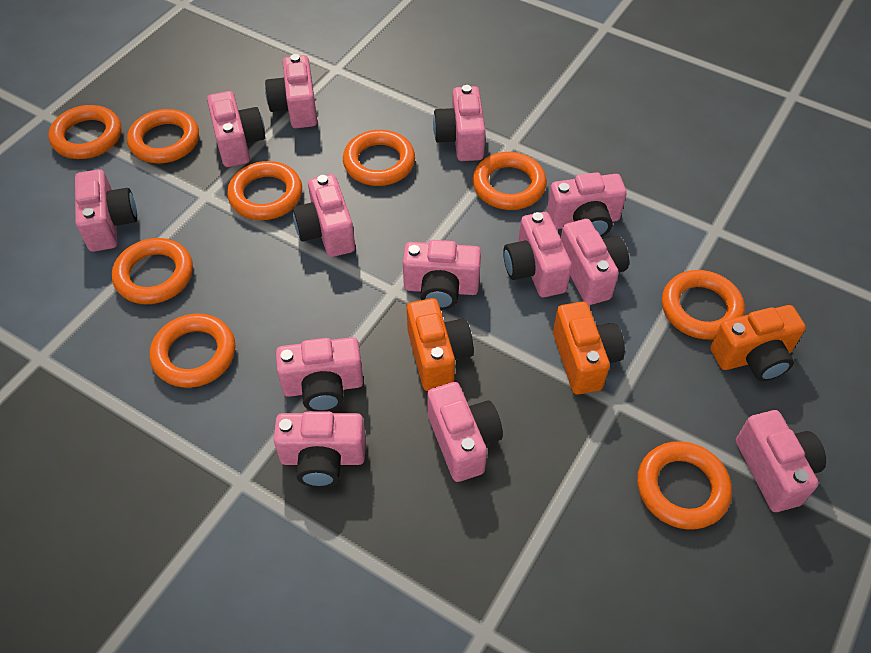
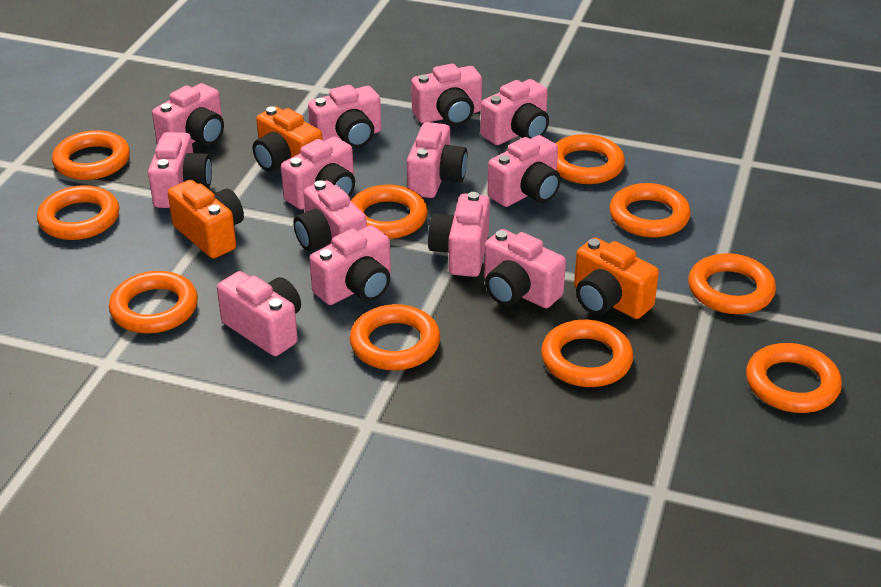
orange ring: 9 -> 10

